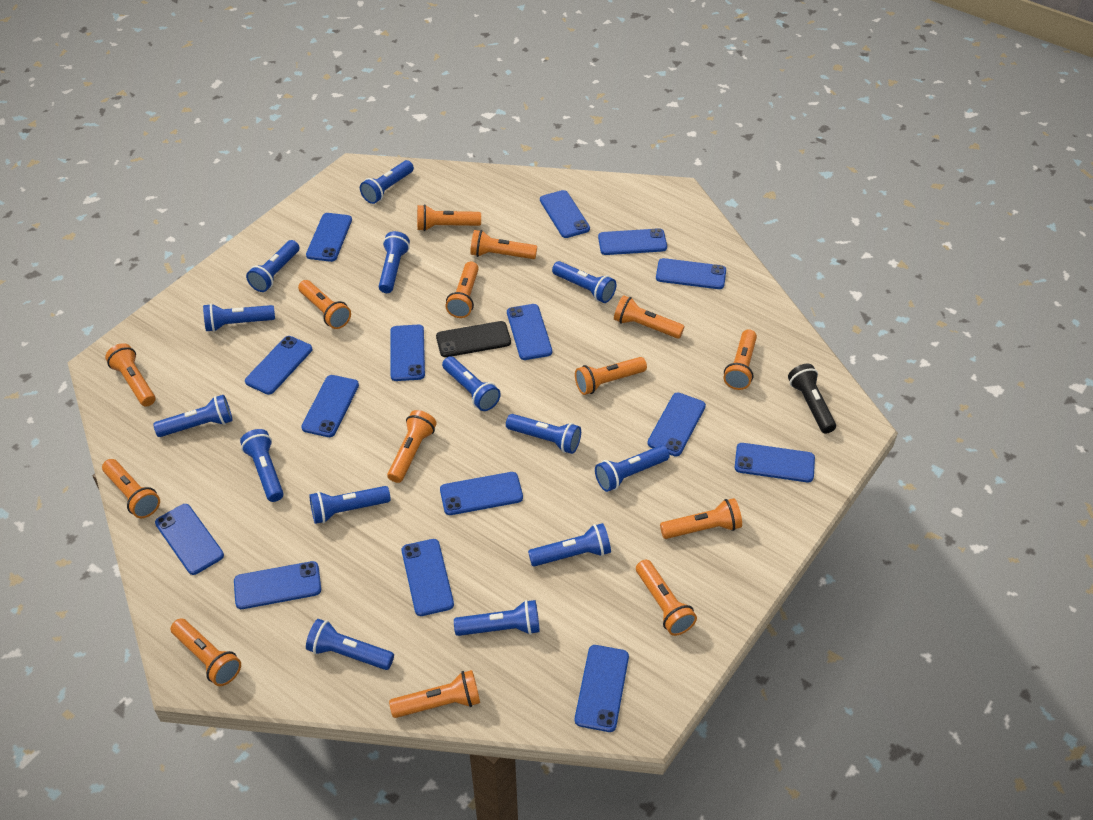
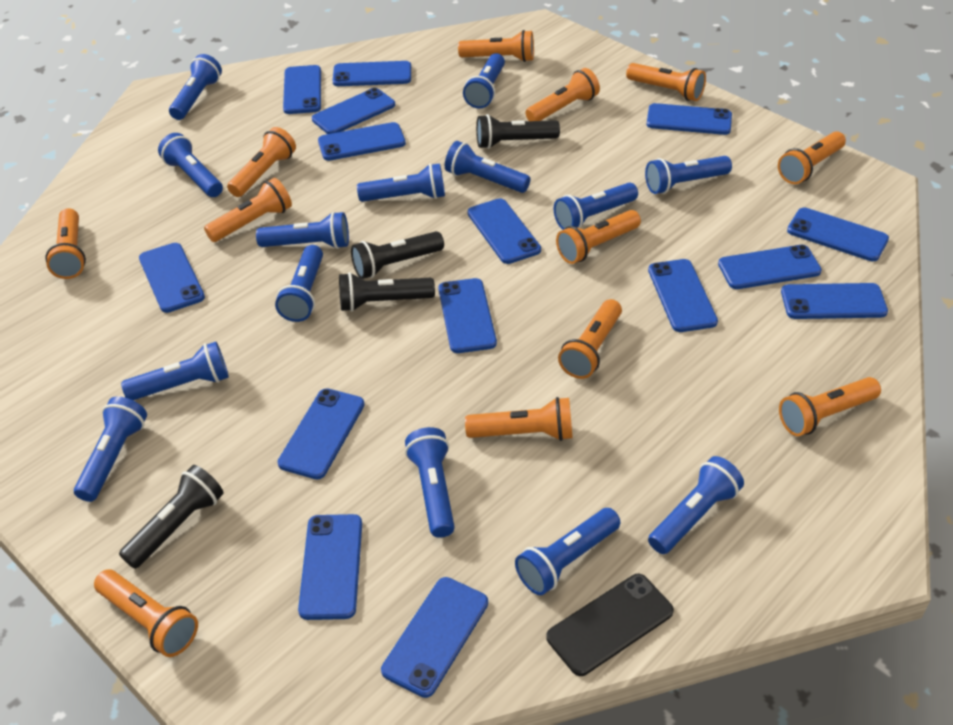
black flashlight: 1 -> 4
orange flashlight: 14 -> 12

